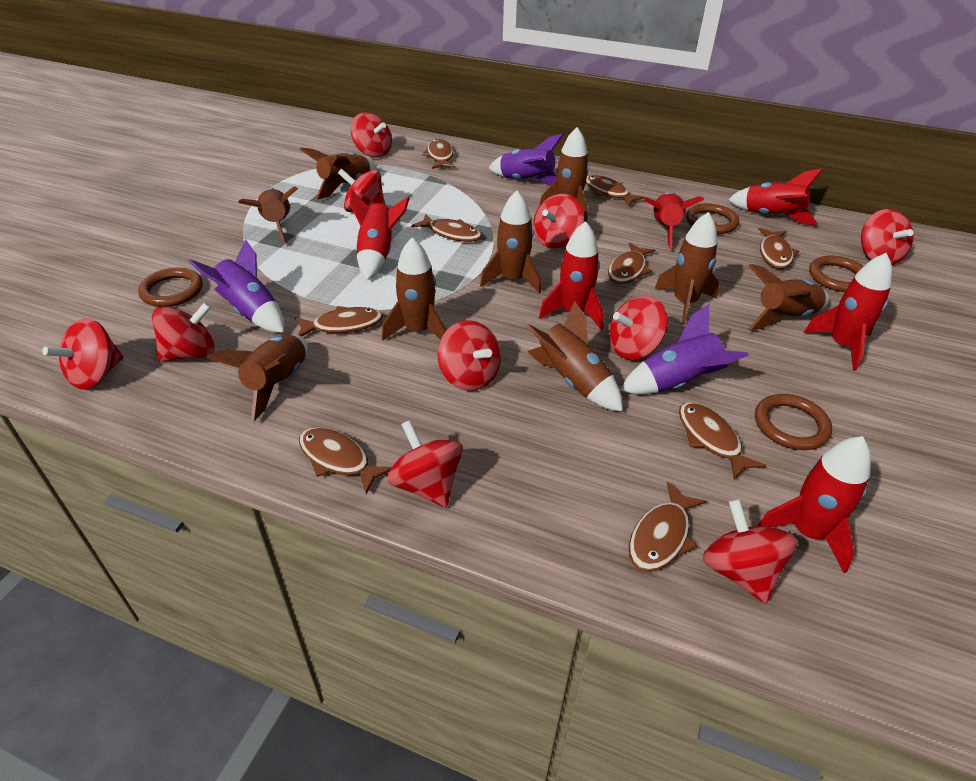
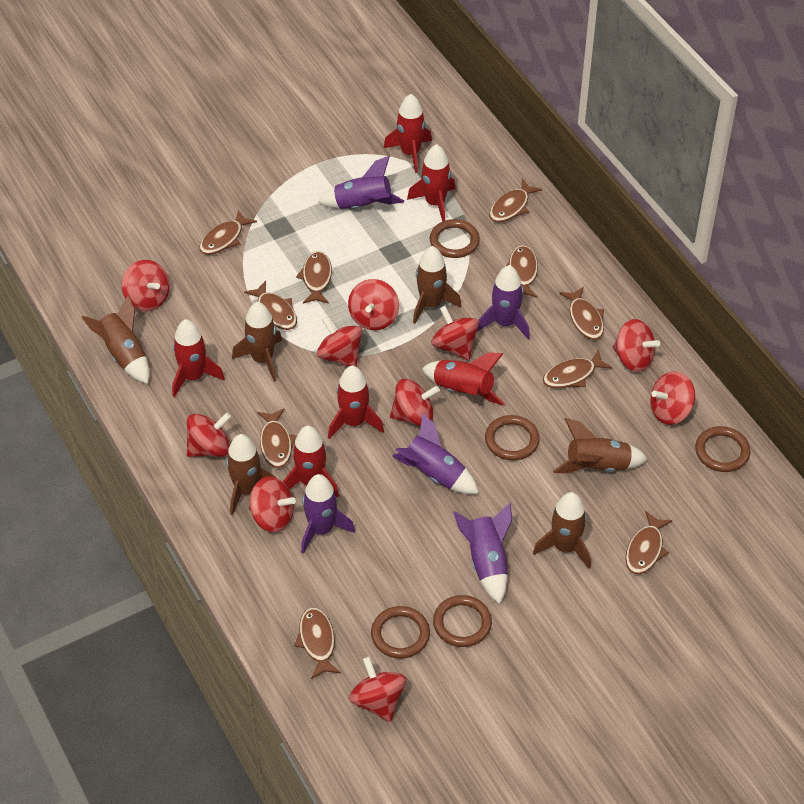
brown fish: 9 -> 10
brown ring: 4 -> 5
brown rocket: 9 -> 6
purple rocket: 3 -> 5

